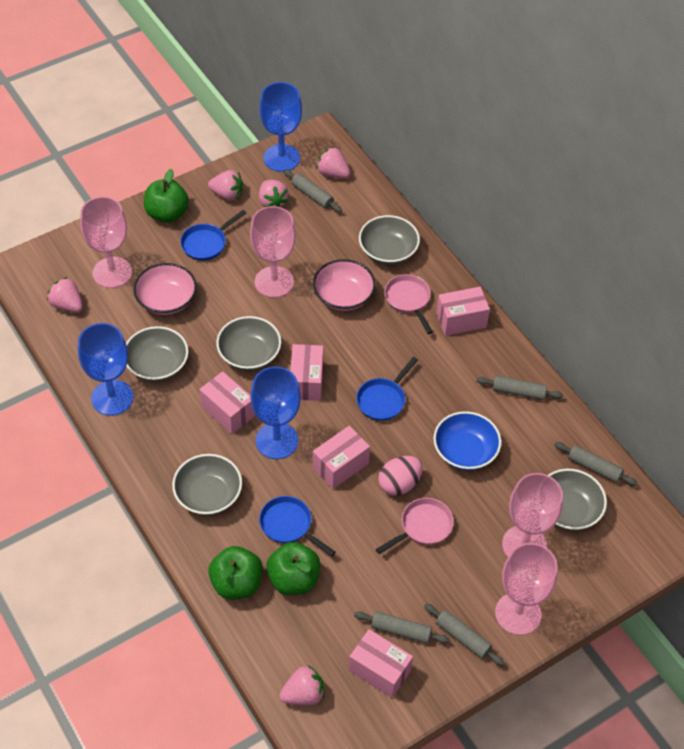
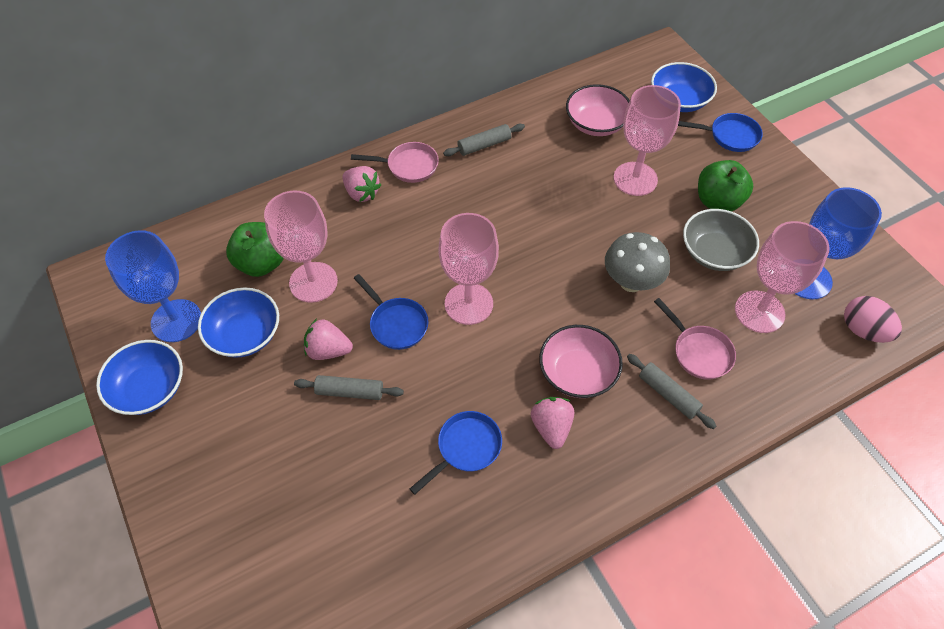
blue bowl: 1 -> 3
blue goblet: 3 -> 2
green apple: 3 -> 2
grey bowl: 5 -> 1
grey mushroom: 0 -> 1
grey rolling pin: 5 -> 3
pink box: 5 -> 0
pink strawberry: 5 -> 3

